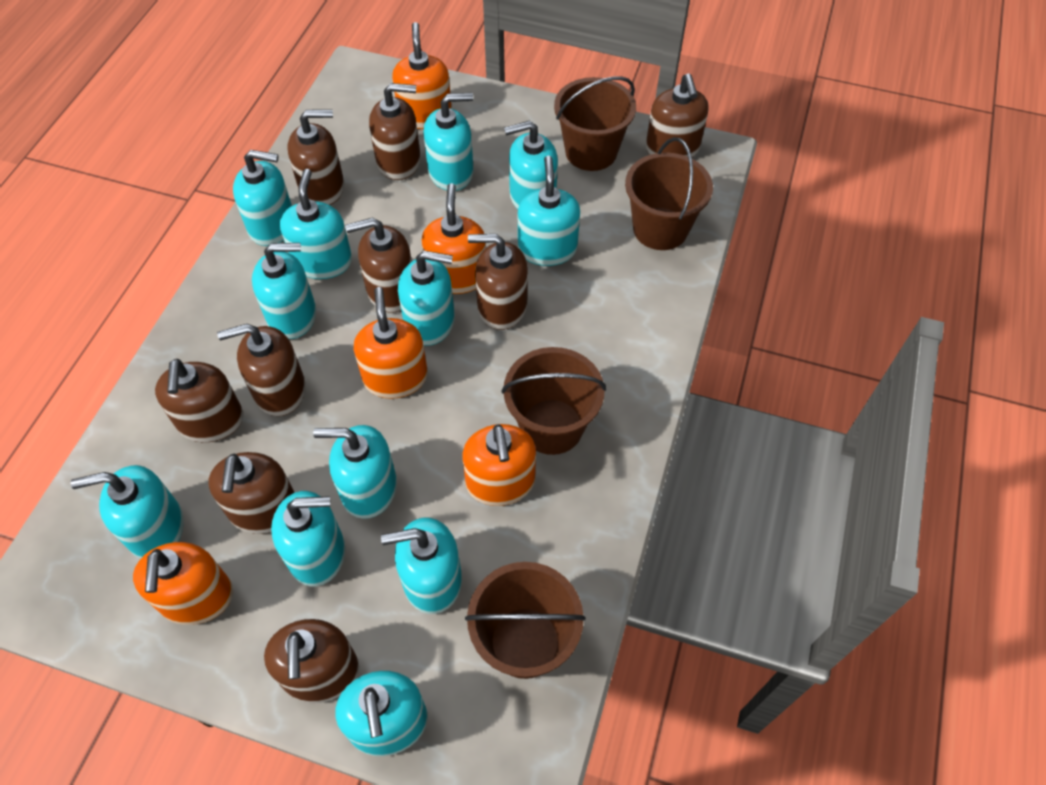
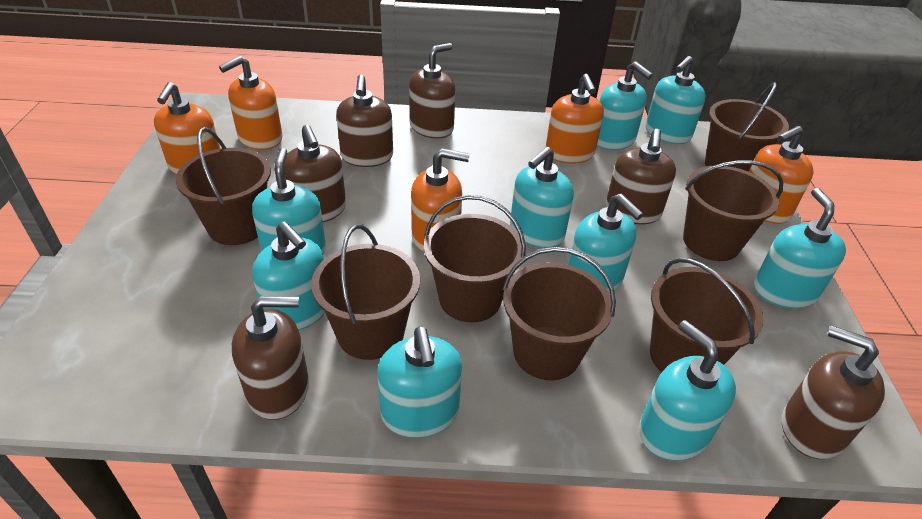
brown bucket: 4 -> 7
brown soap dispenser: 9 -> 6
turquoise soap dispenser: 12 -> 9

